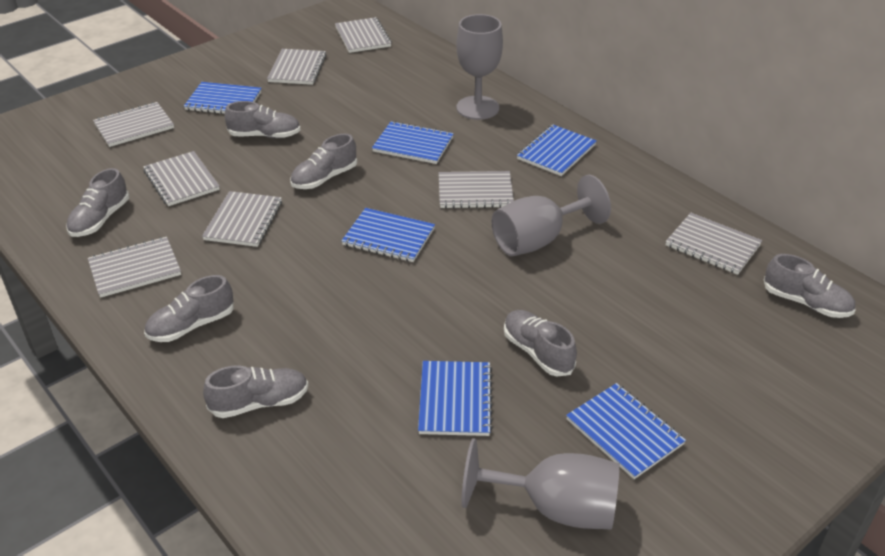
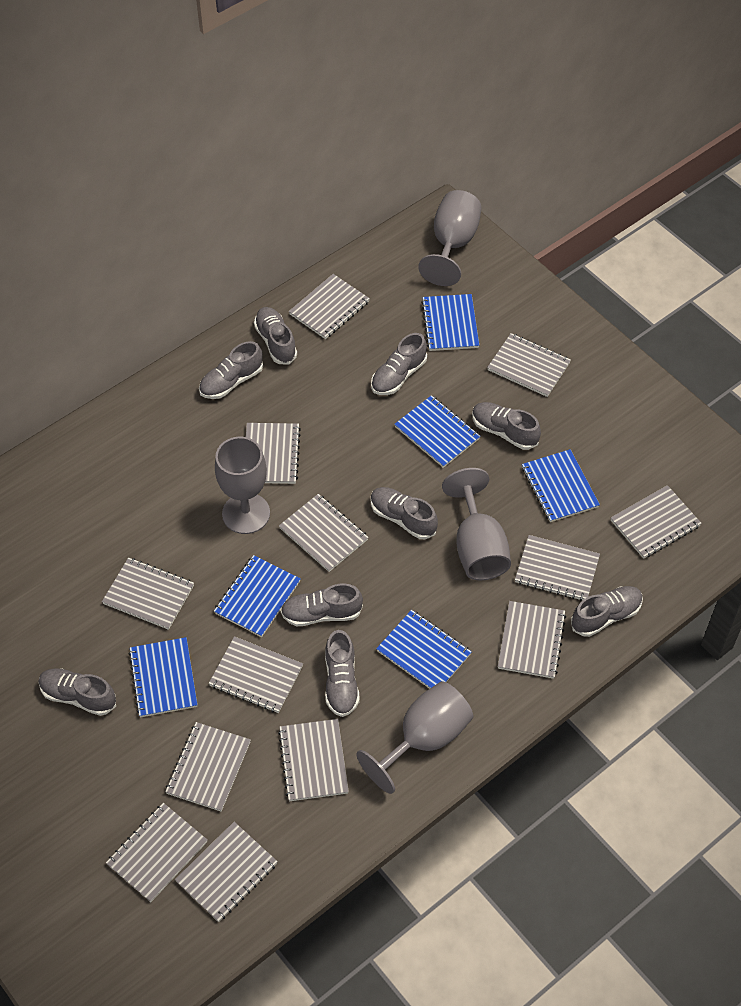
grey goblet: 3 -> 4
grey notebook: 8 -> 13
grey shoe: 7 -> 9

